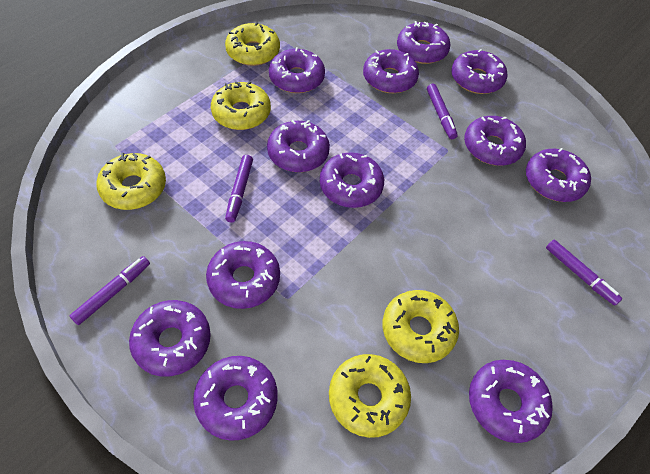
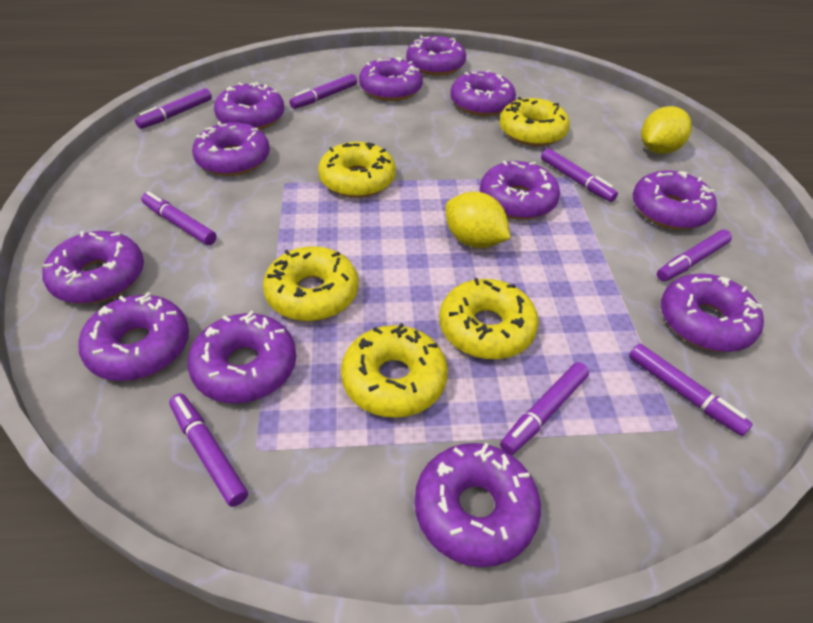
purple marker: 4 -> 8
yellow lemon: 0 -> 2

